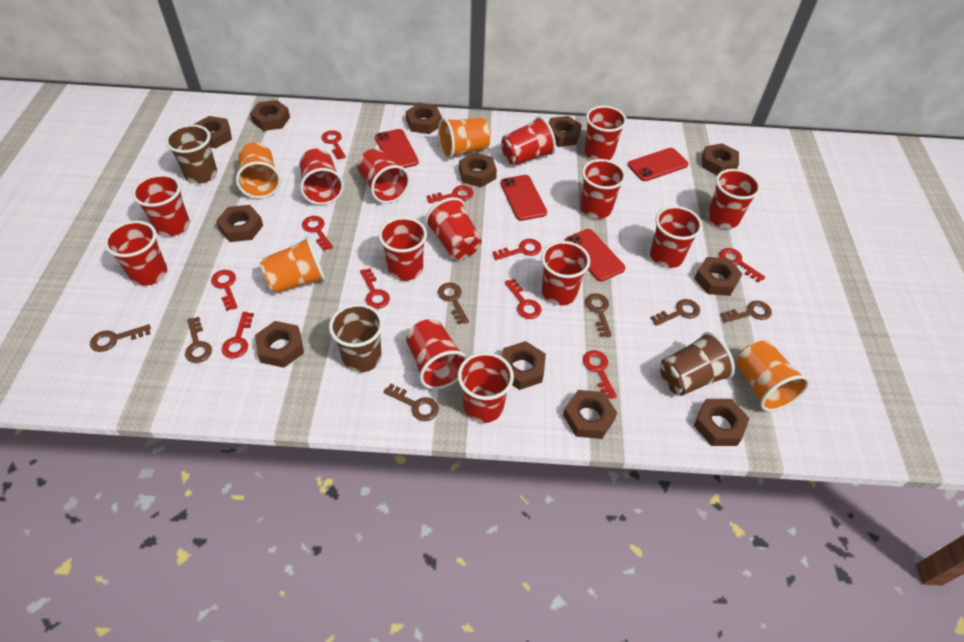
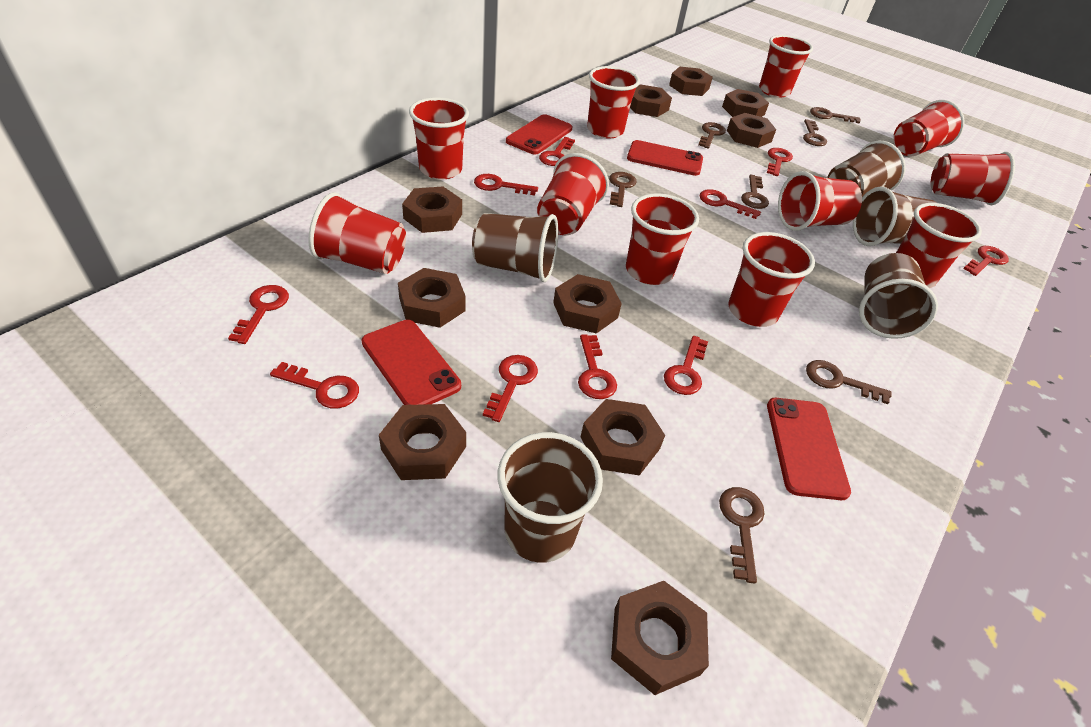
brown cup: 3 -> 5
brown nut: 12 -> 10
orange cup: 4 -> 0
red cup: 14 -> 11

